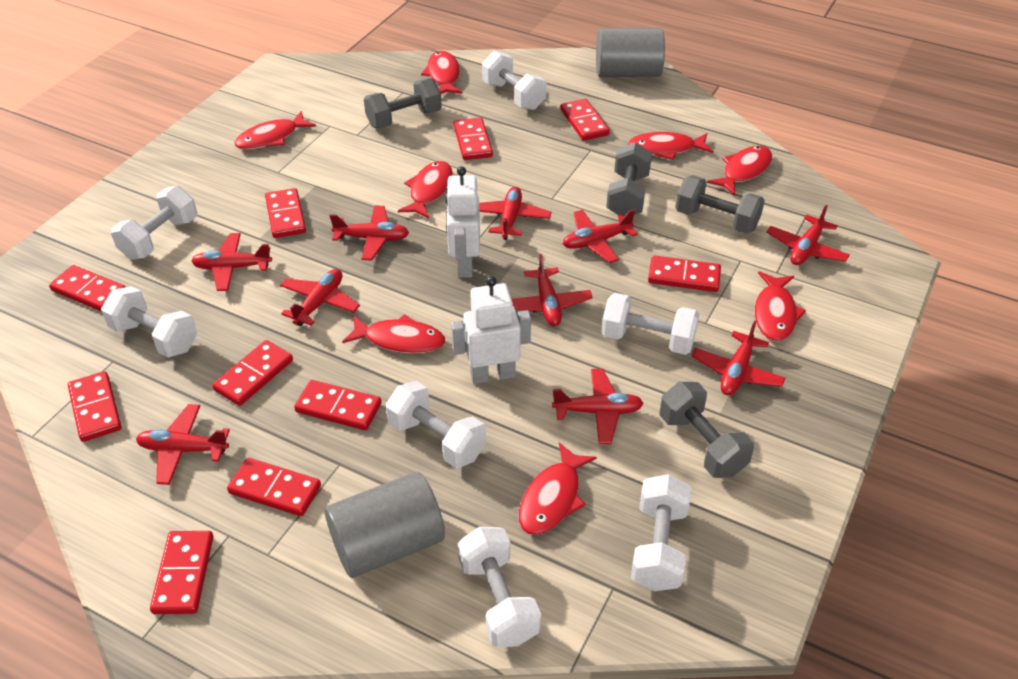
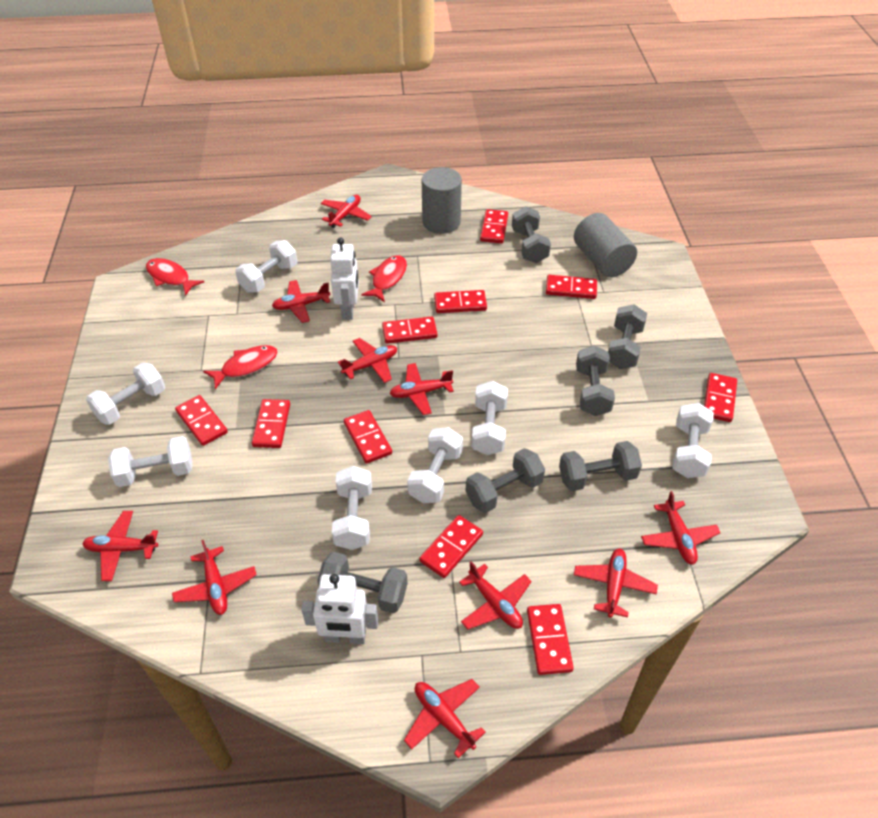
grey dumbbell: 4 -> 6
red fish: 8 -> 3

